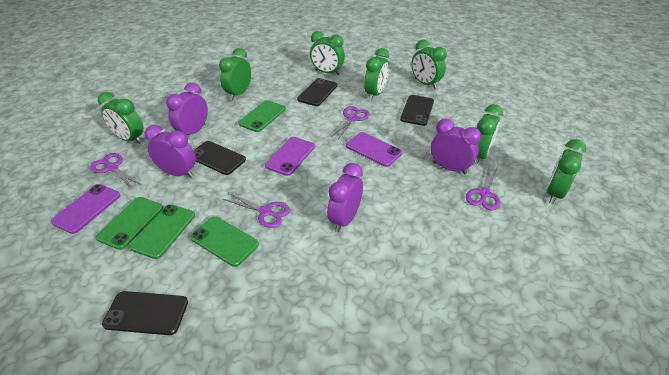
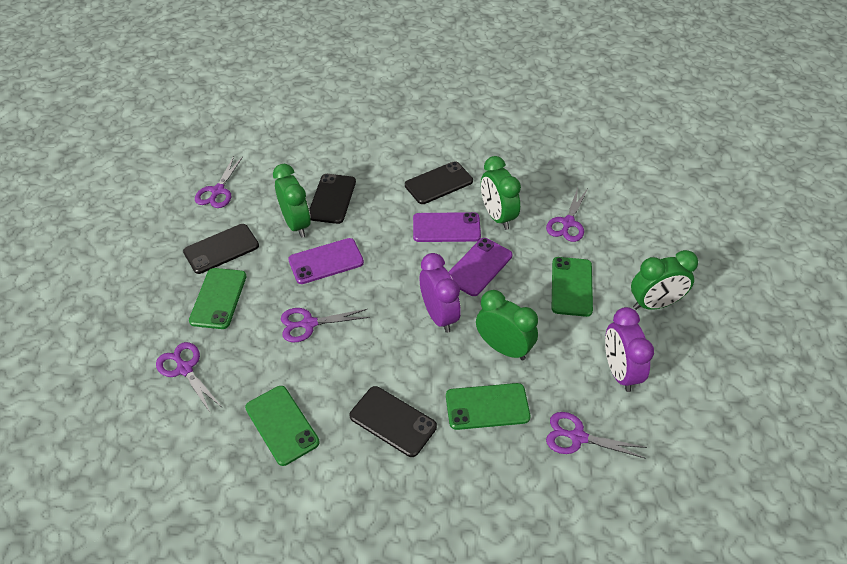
green clock: 7 -> 4
purple clock: 4 -> 2
purple scissors: 4 -> 5

